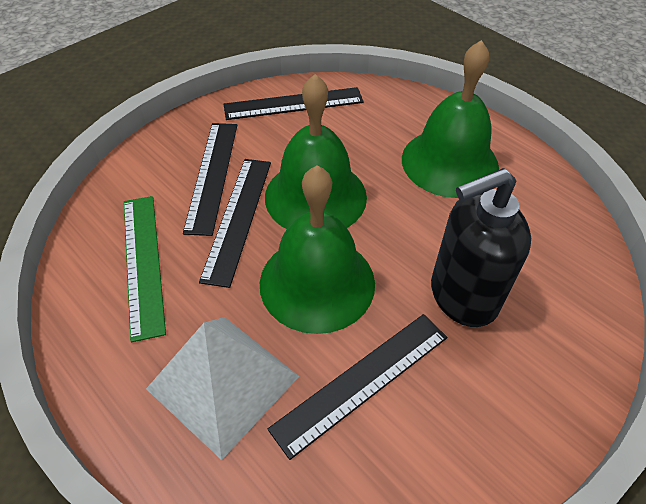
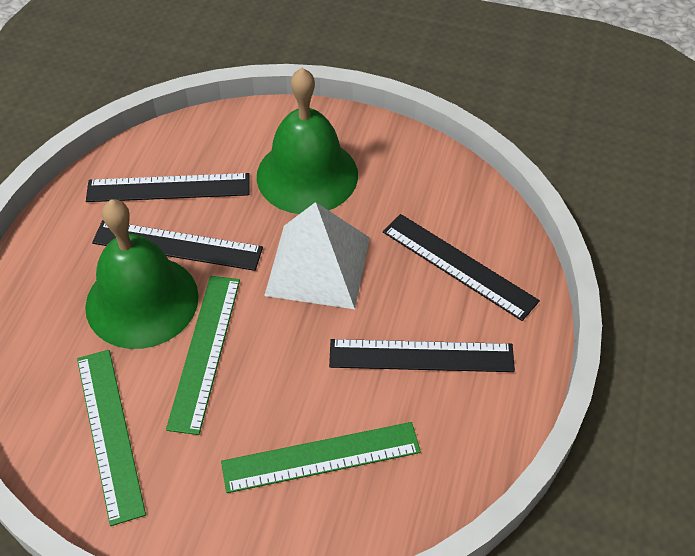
black soap dispenser: 1 -> 0
green bell: 3 -> 2
green ruler: 1 -> 3

